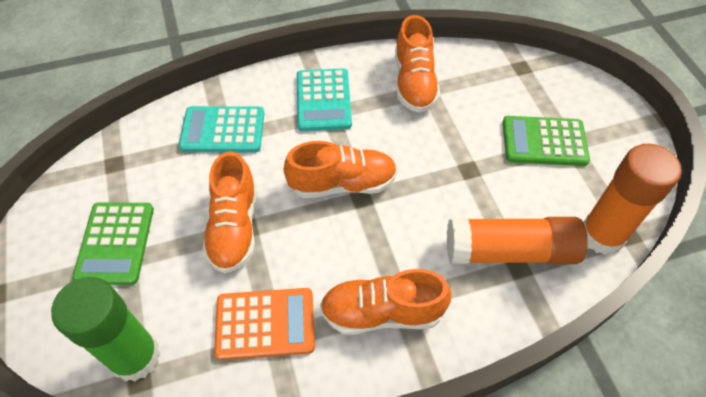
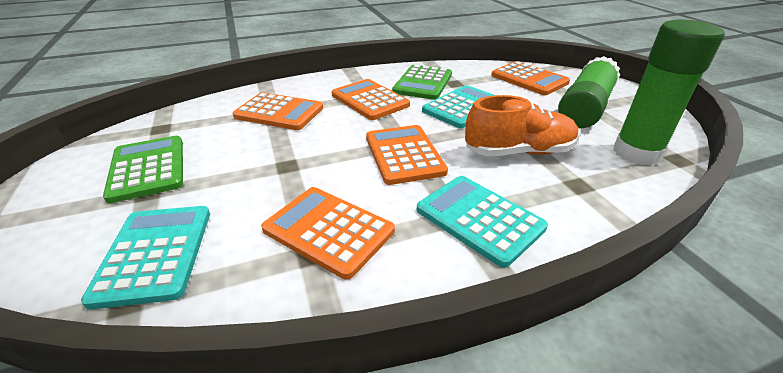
green glue stick: 1 -> 2
orange calculator: 1 -> 5
orange glue stick: 2 -> 0
orange shoe: 4 -> 1
turquoise calculator: 2 -> 3

